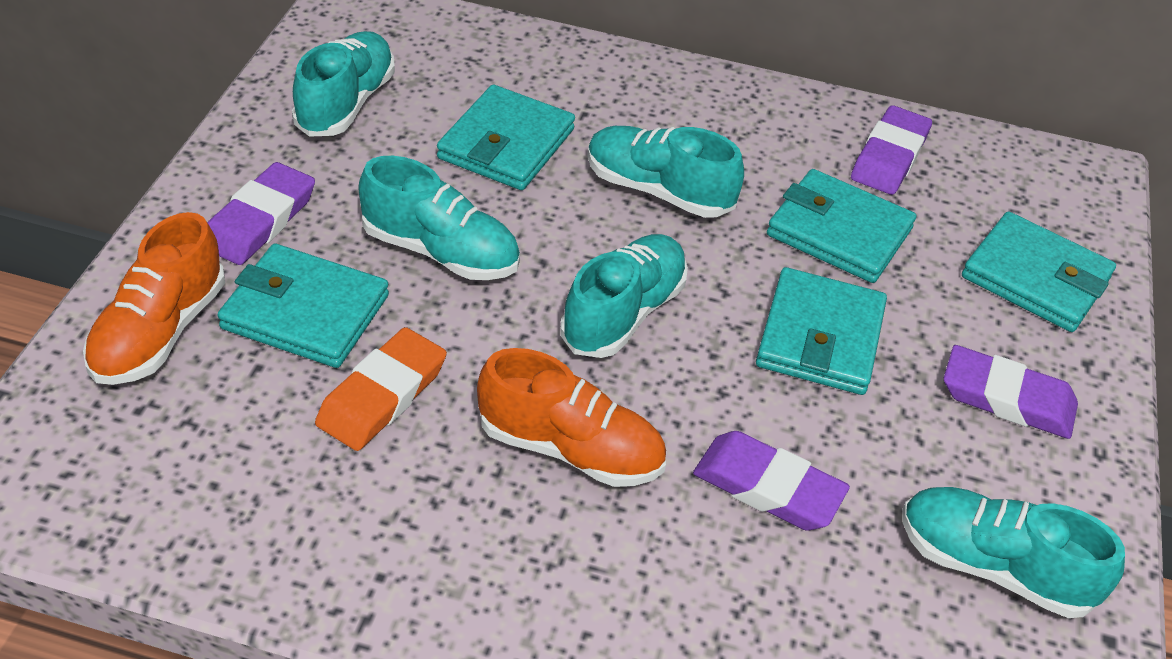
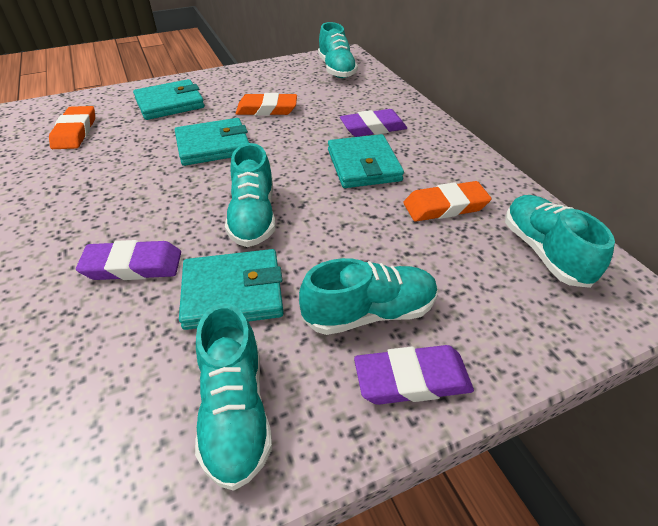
orange eraser: 1 -> 3
orange shoe: 2 -> 0
purple eraser: 4 -> 3
turquoise wallet: 5 -> 4

